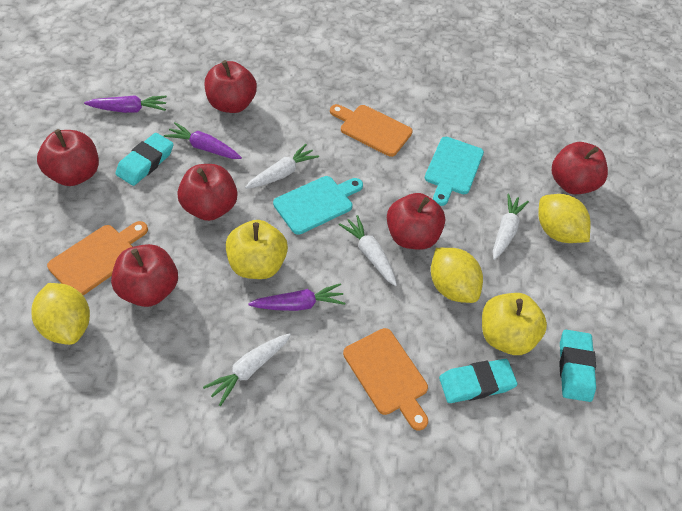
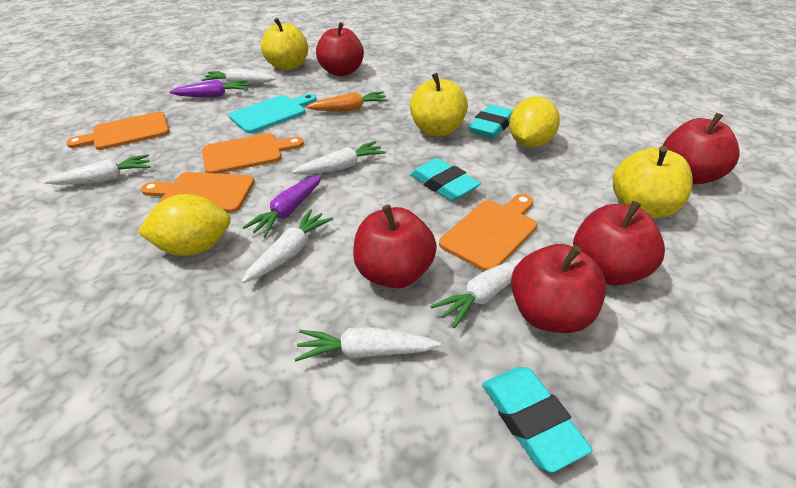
orange carrot: 0 -> 1
orange cutting board: 3 -> 4
purple carrot: 3 -> 2
red apple: 6 -> 5
turquoise cutting board: 2 -> 1
white carrot: 4 -> 6
yellow apple: 2 -> 3
yellow lemon: 3 -> 2

